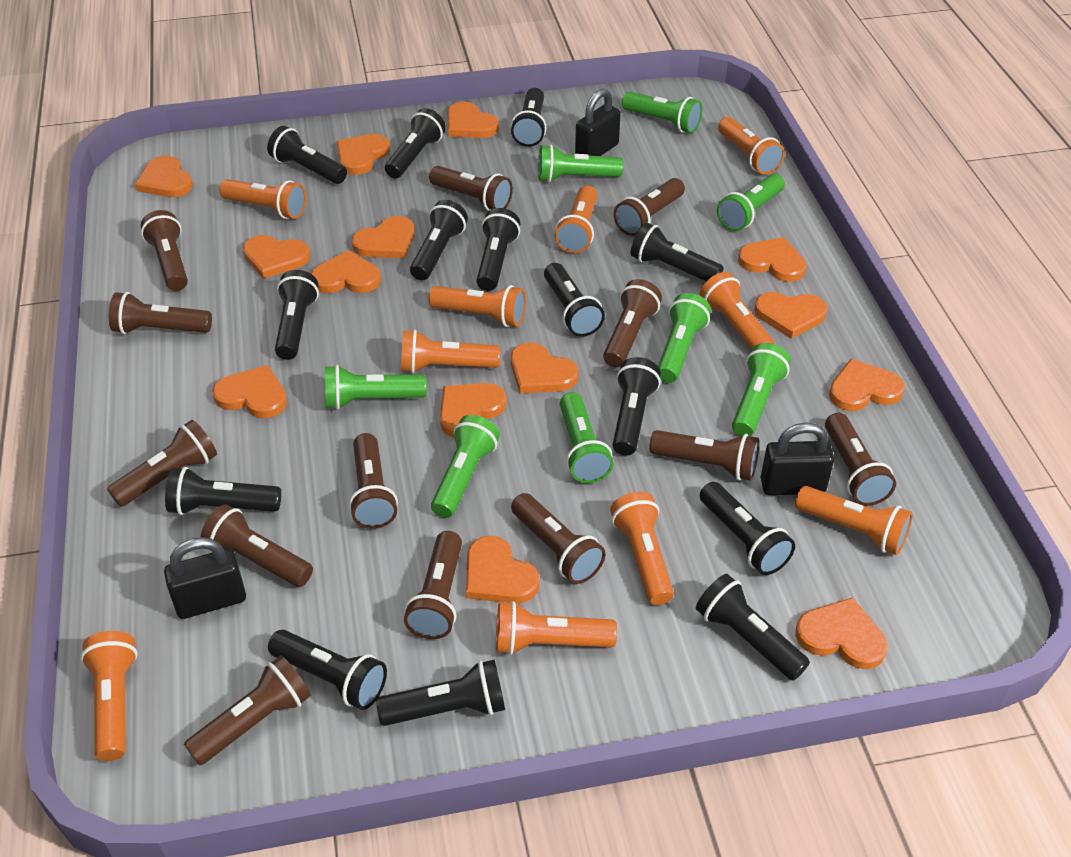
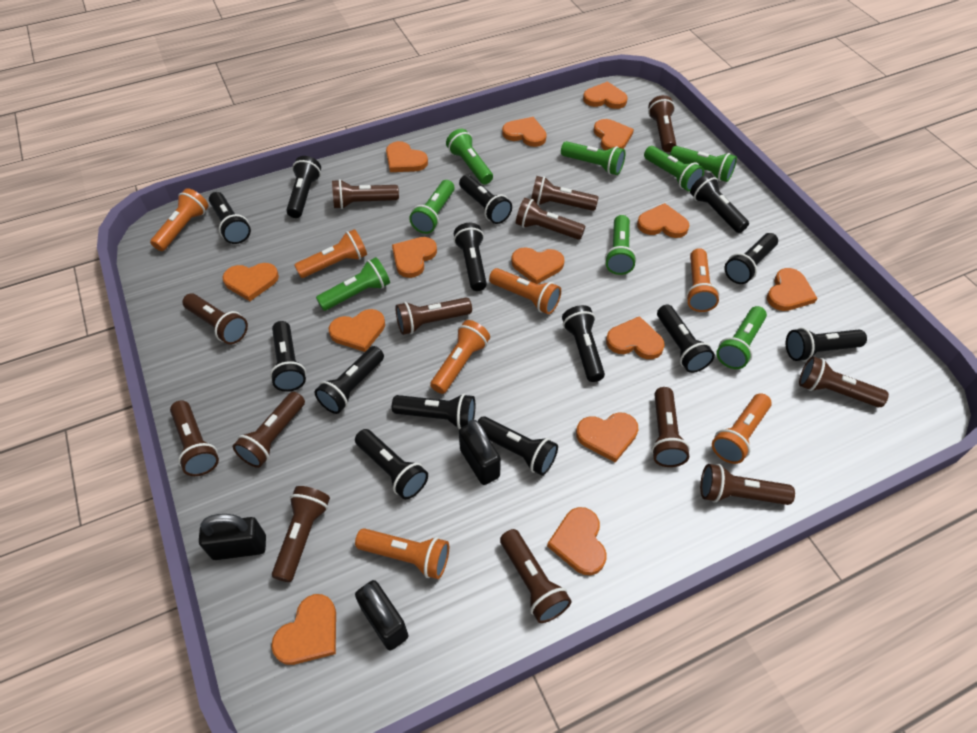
orange flashlight: 10 -> 7

